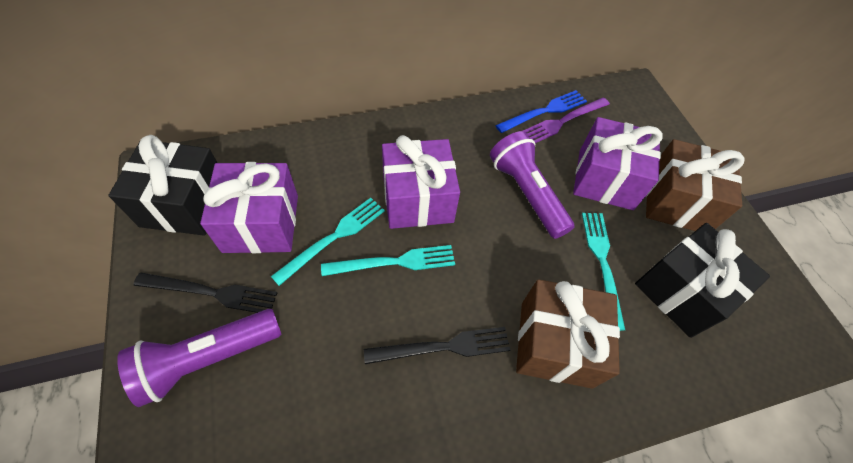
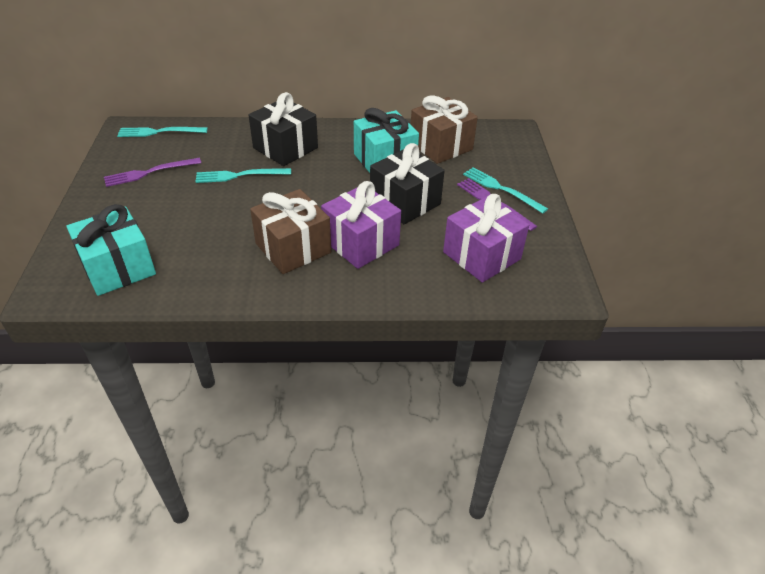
black fork: 2 -> 0
blue fork: 1 -> 0
purple flashlight: 2 -> 0
purple fork: 1 -> 2
purple gift: 3 -> 2
turquoise gift: 0 -> 2

